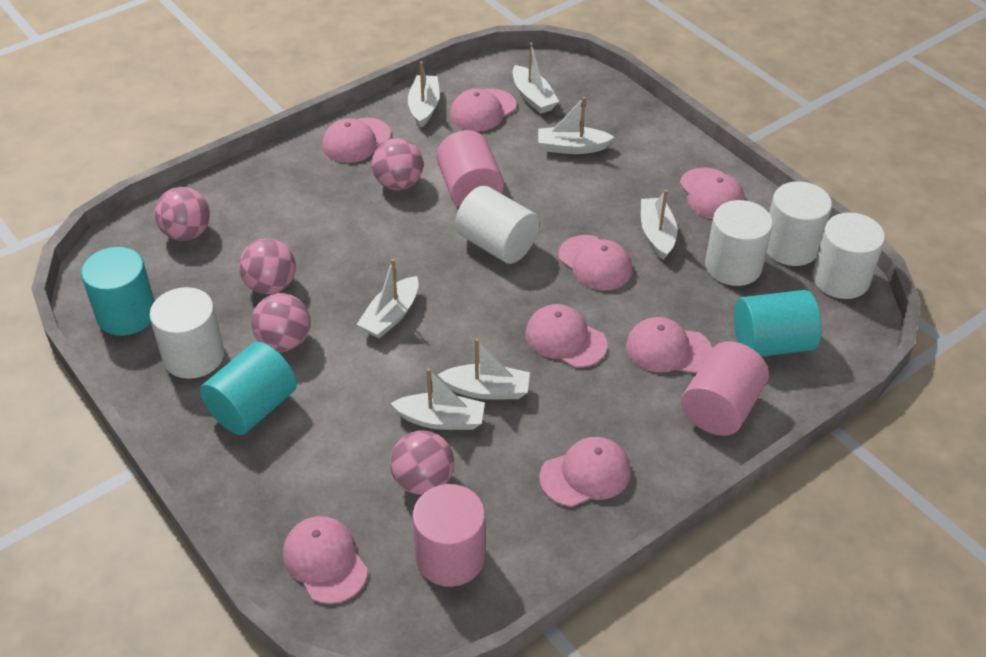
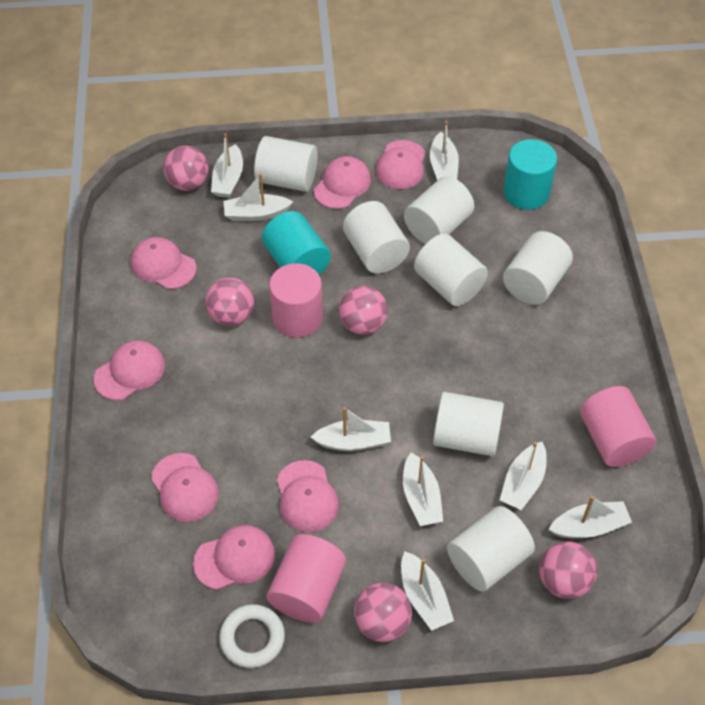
pink cap: 8 -> 7
turquoise cylinder: 3 -> 2
white boat: 7 -> 8
white cylinder: 5 -> 7
white ring: 0 -> 1

